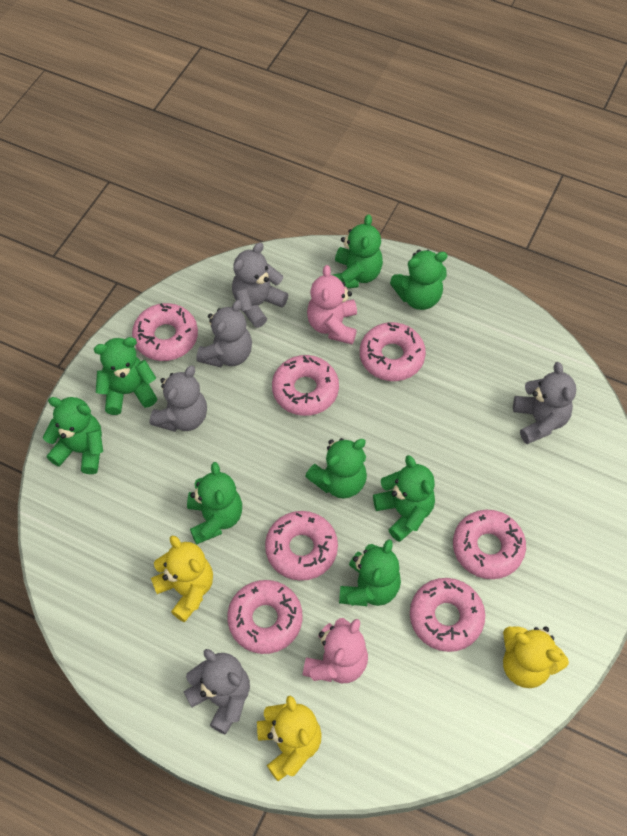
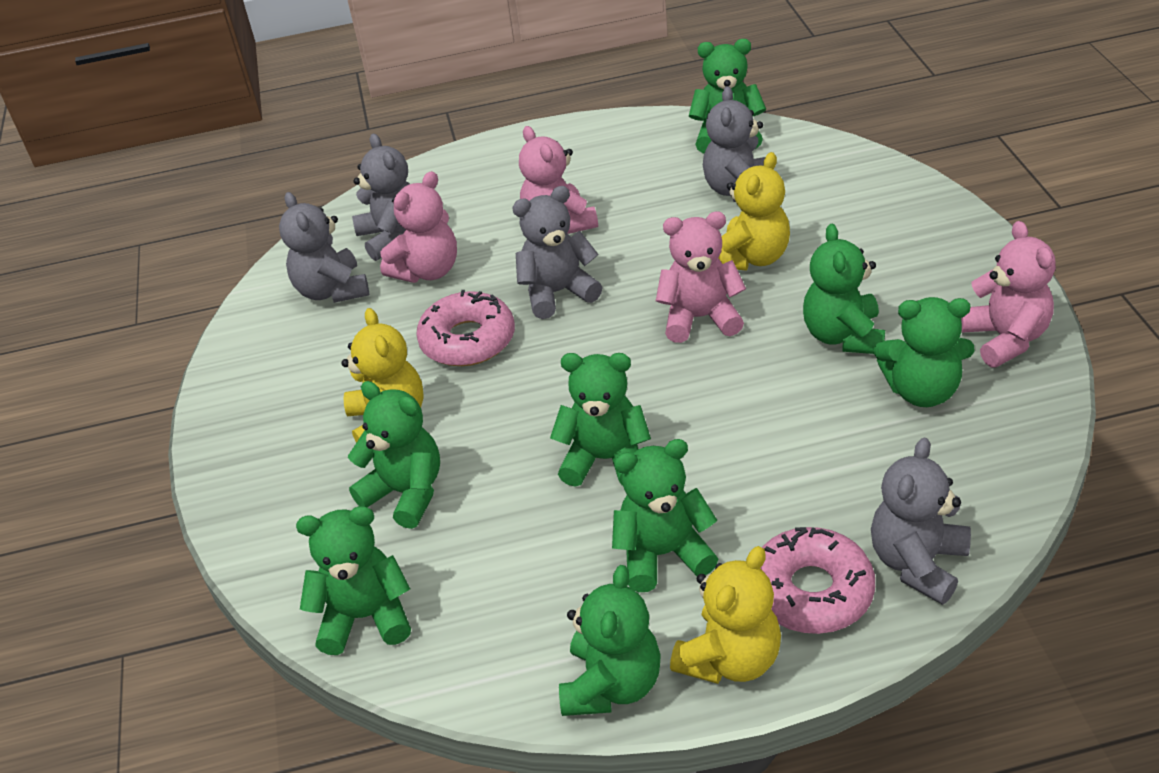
pink donut: 7 -> 2
pink teddy bear: 2 -> 4

